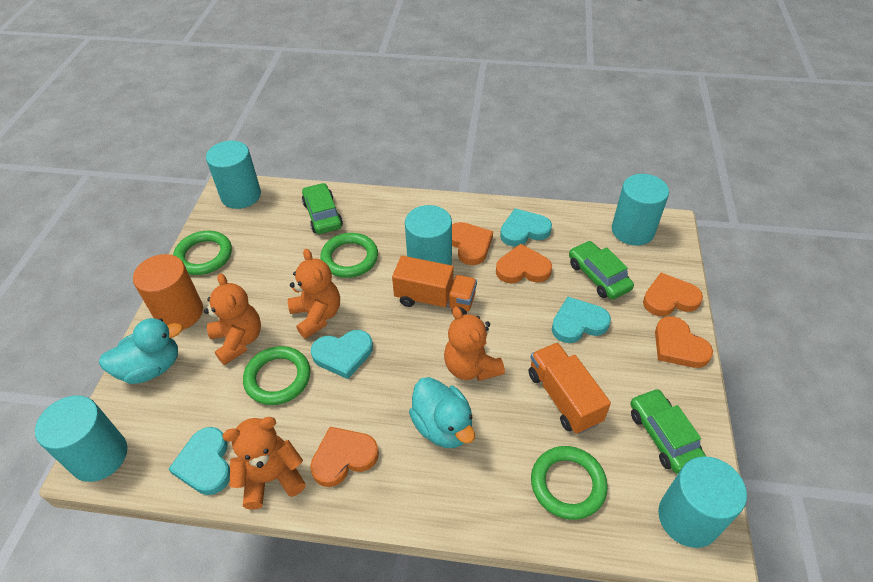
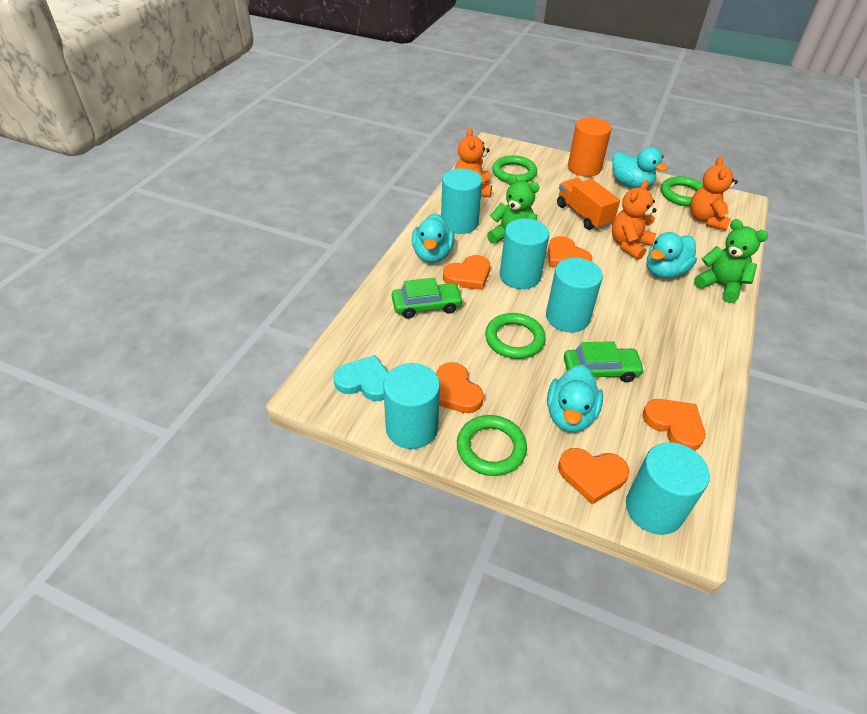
green car: 3 -> 2
green teddy bear: 0 -> 2
orange teddy bear: 4 -> 3
orange truck: 2 -> 1
turquoise duck: 2 -> 4
turquoise heart: 4 -> 1

